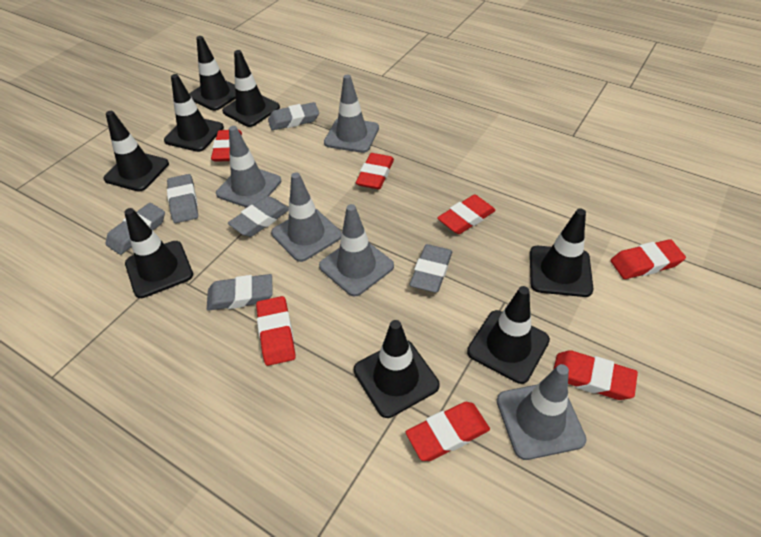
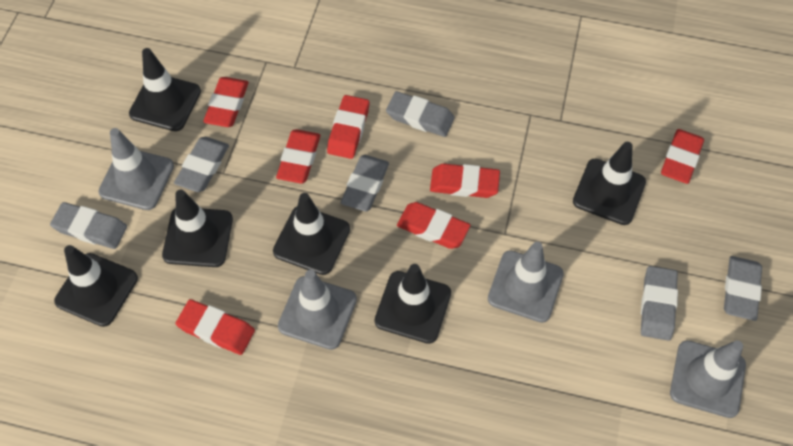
black traffic cone: 8 -> 6
grey traffic cone: 5 -> 4

